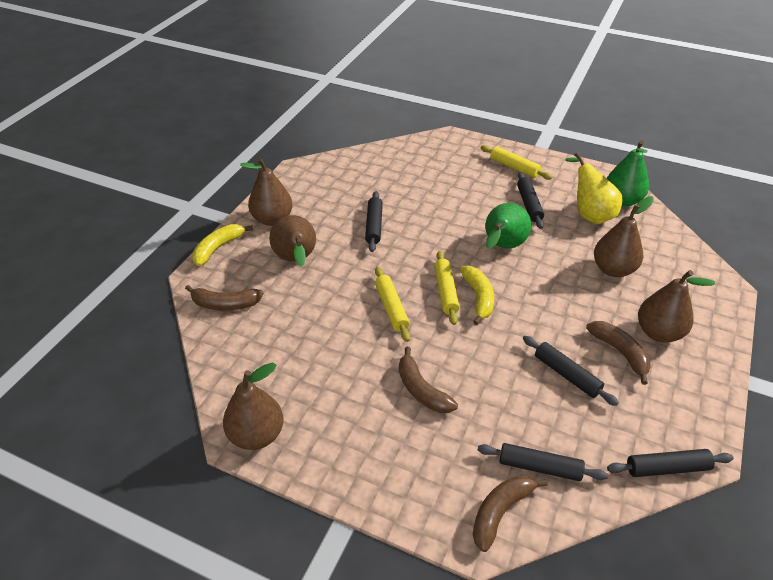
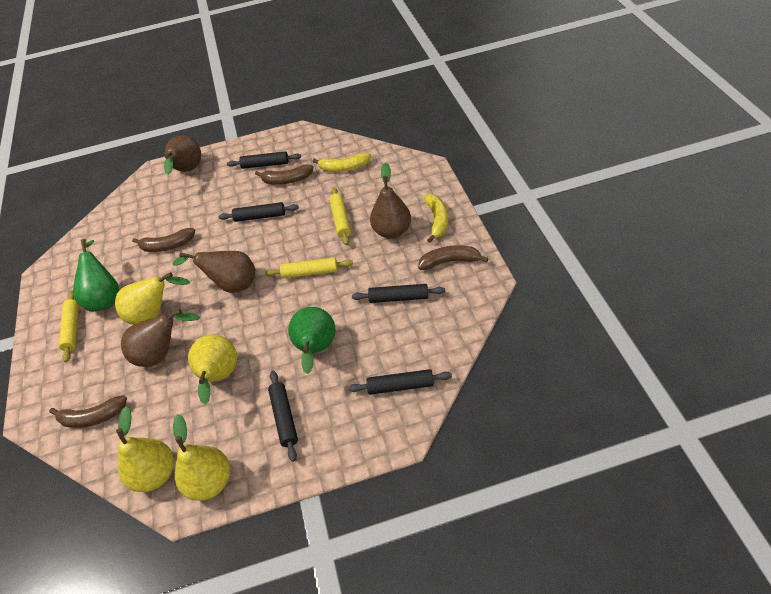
brown pear: 5 -> 4
yellow pear: 1 -> 4

